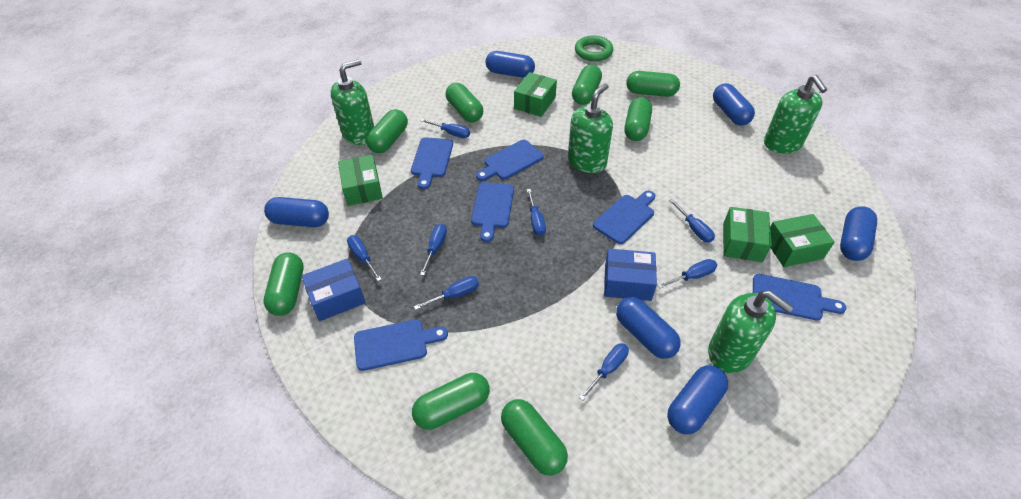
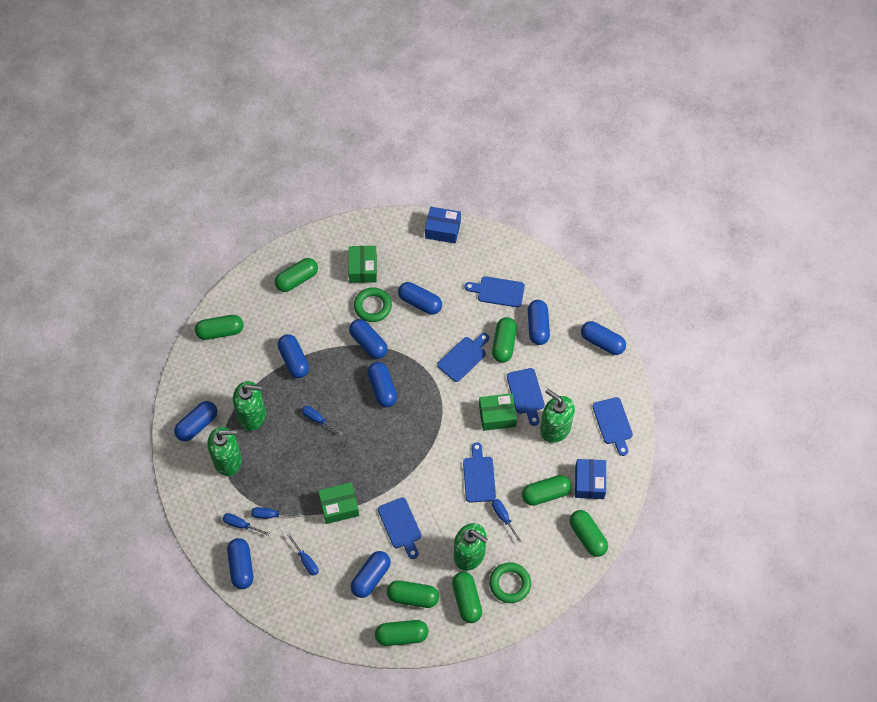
blue capsule: 6 -> 9
blue screwdriver: 8 -> 5
green box: 4 -> 3
green ring: 1 -> 2

